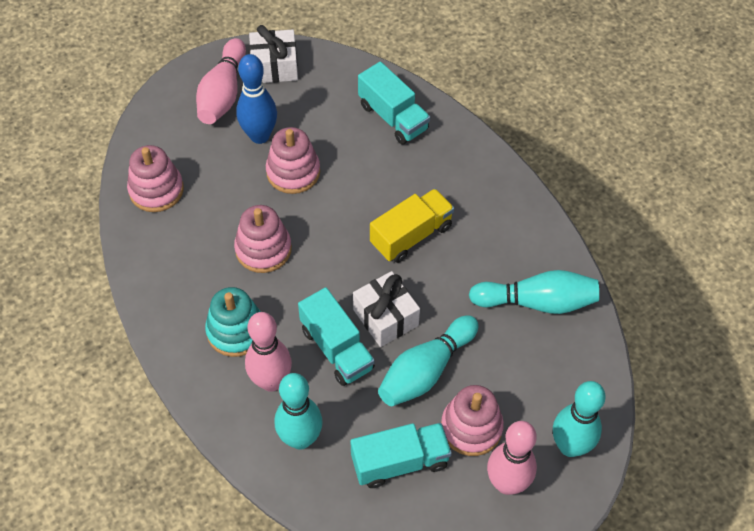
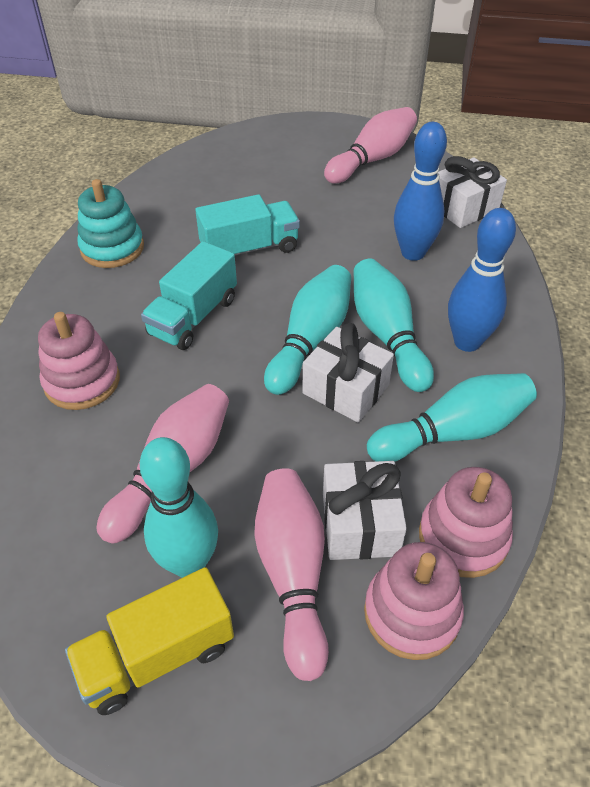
blue bowling pin: 1 -> 2
pink stacking toy: 4 -> 3
turquoise truck: 3 -> 2
white gift: 2 -> 3

